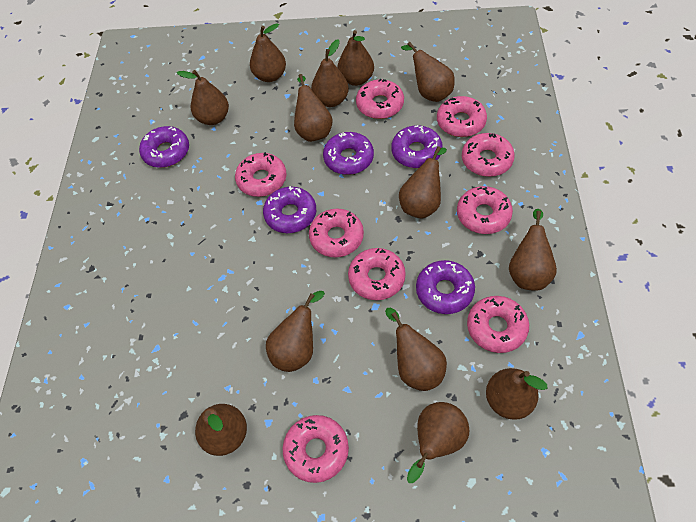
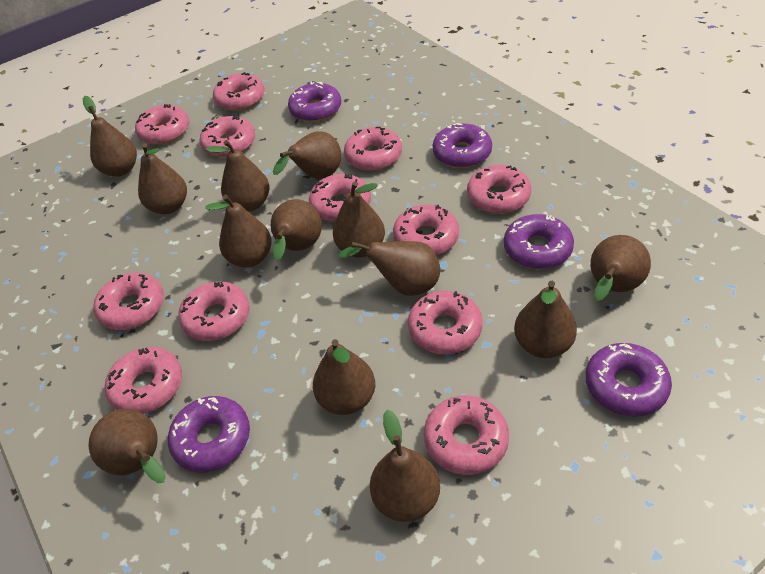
pink donut: 9 -> 12

